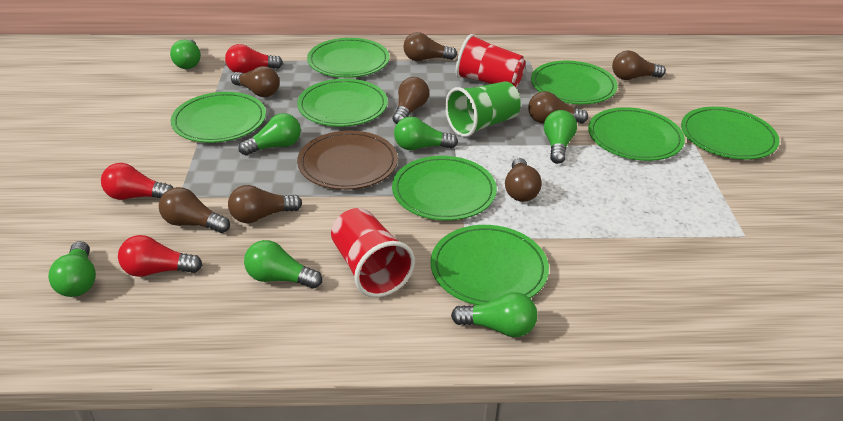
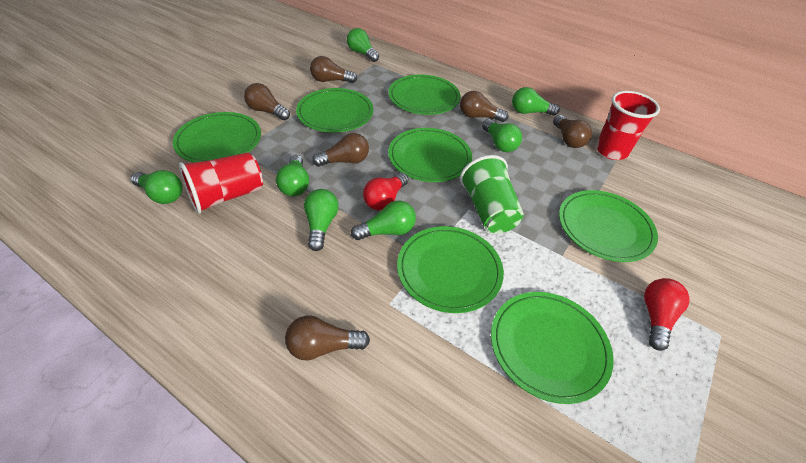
brown light bulb: 8 -> 6
brown plate: 1 -> 0
green plate: 8 -> 7
red light bulb: 3 -> 2

